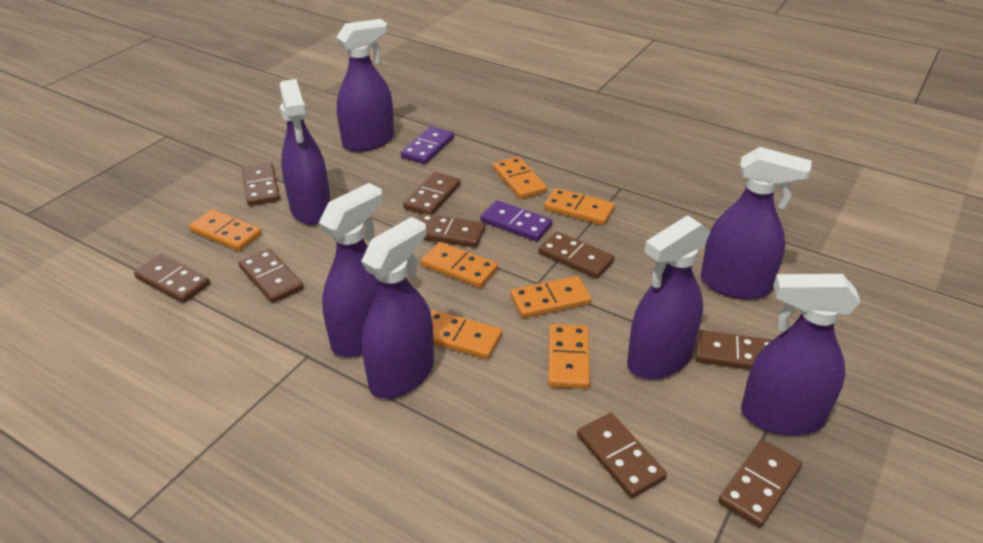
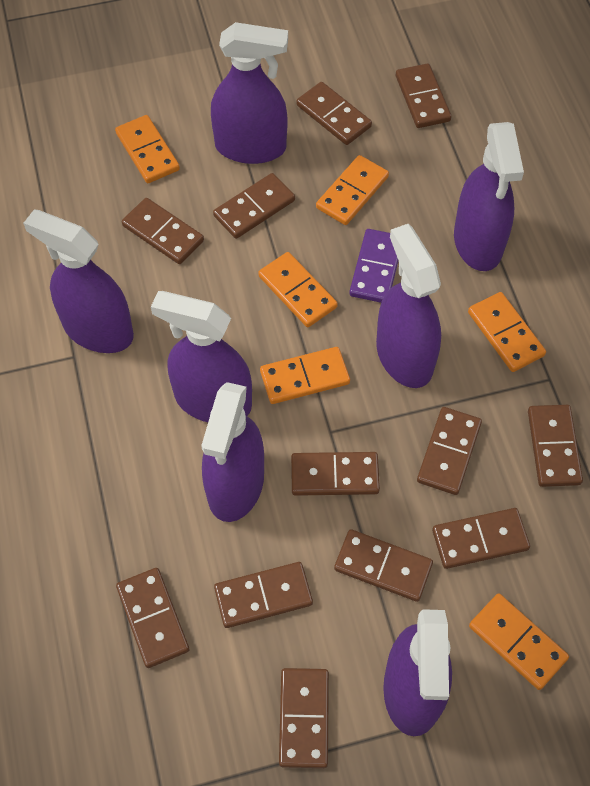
brown domino: 9 -> 12
orange domino: 7 -> 6
purple domino: 2 -> 1

